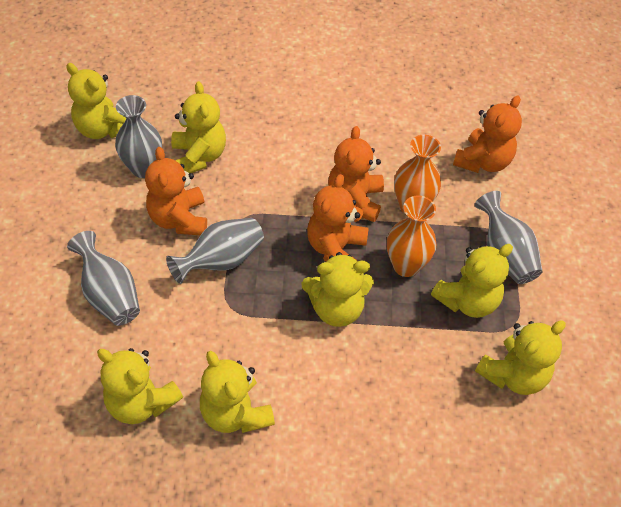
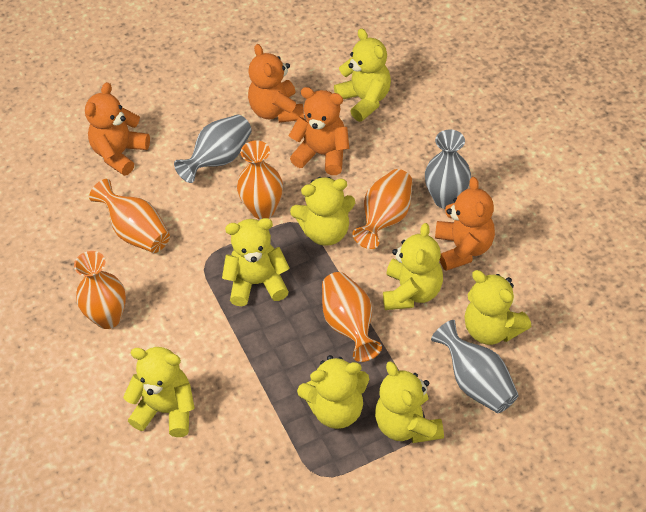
grey vase: 4 -> 3
orange vase: 2 -> 5
yellow teddy bear: 7 -> 8

